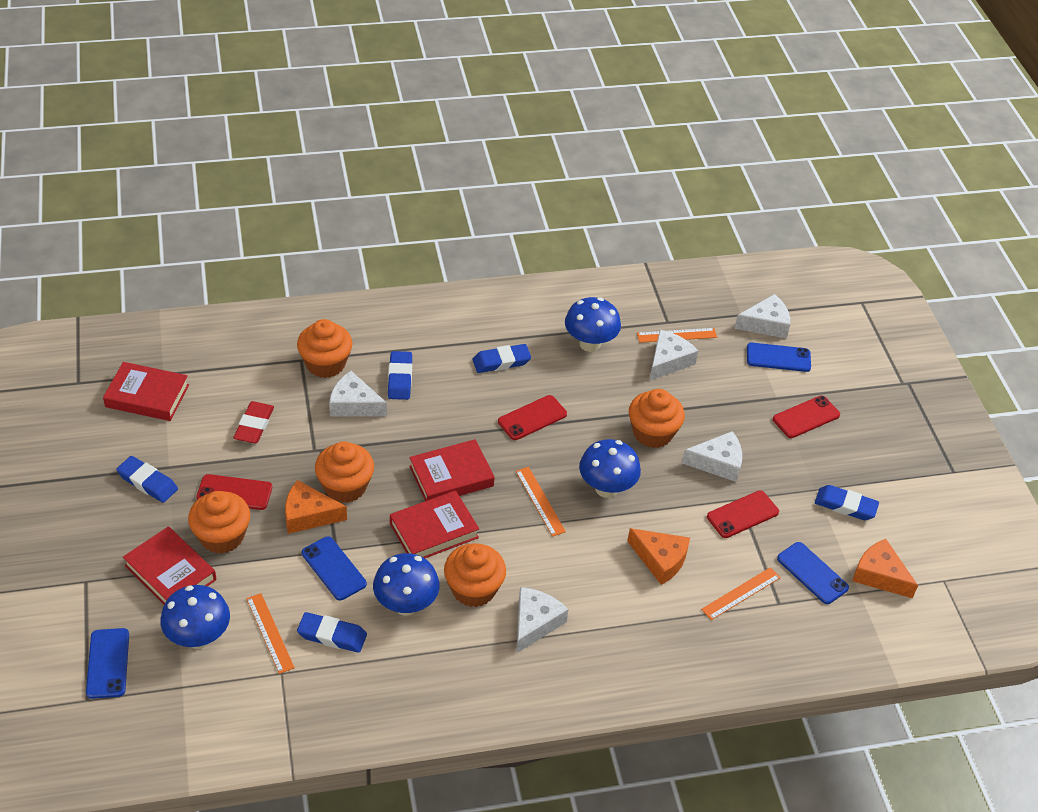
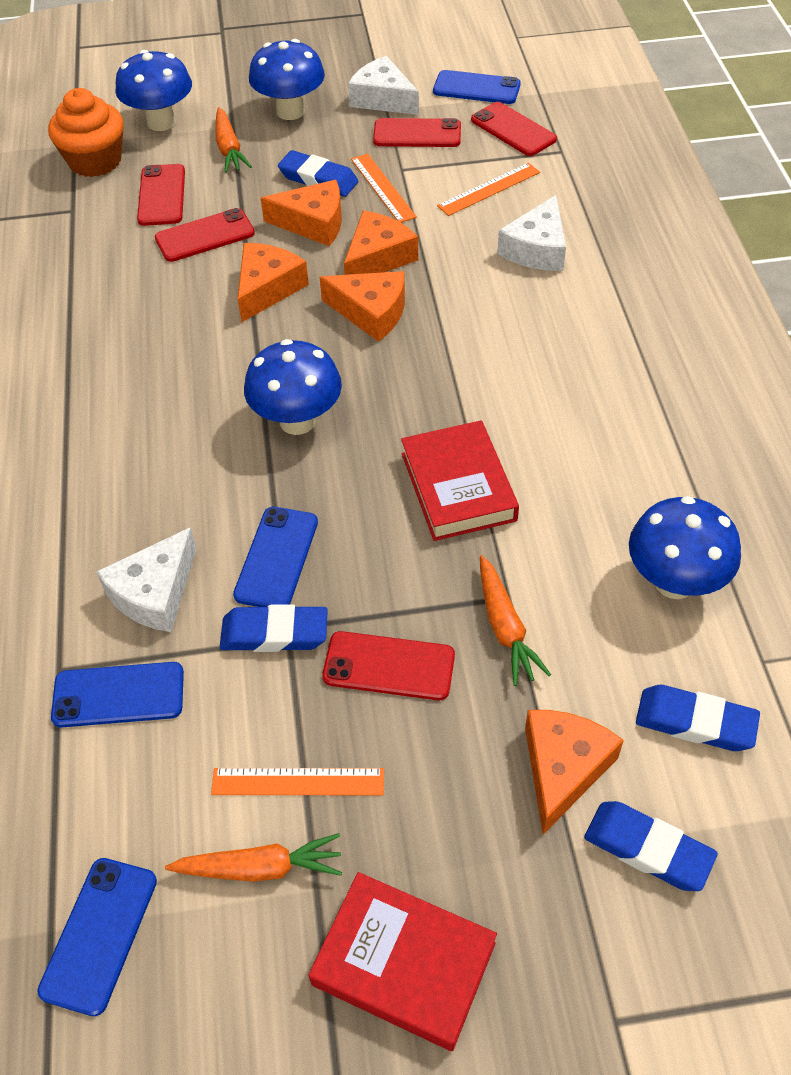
blue eraser: 5 -> 4
orange carrot: 0 -> 3
orange cheese: 3 -> 5
orange cupcake: 5 -> 1
orange ruler: 4 -> 3
red book: 4 -> 2
red eraser: 1 -> 0
red phone: 4 -> 5
white cheese: 5 -> 3

